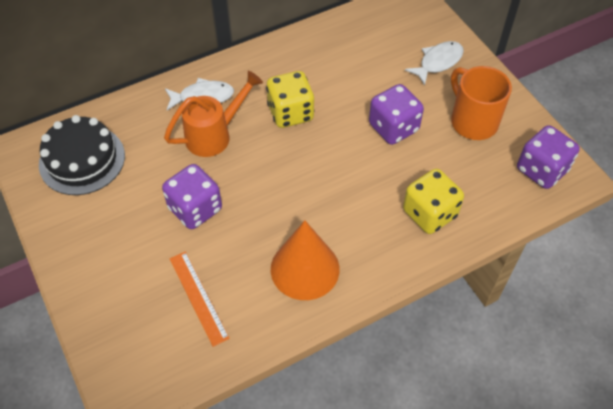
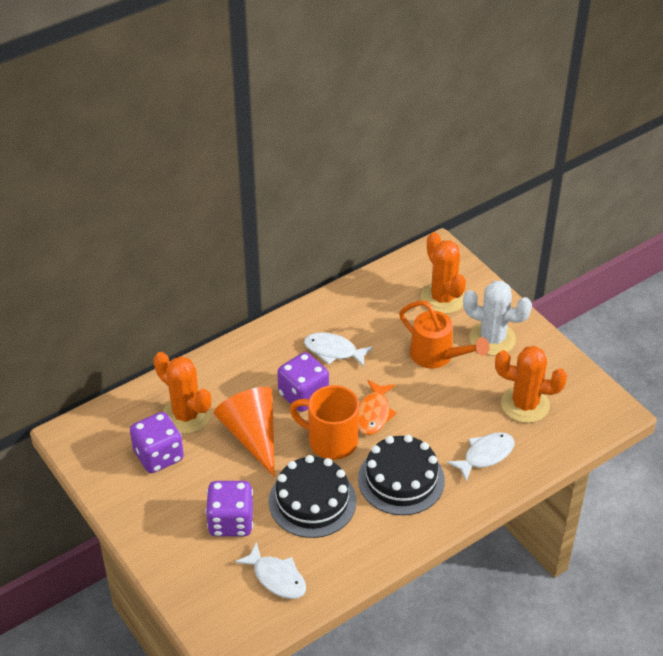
black cake: 1 -> 2
orange cactus: 0 -> 3
orange fish: 0 -> 1
orange ruler: 1 -> 0
white cactus: 0 -> 1
white fish: 2 -> 3
yellow dice: 2 -> 0

